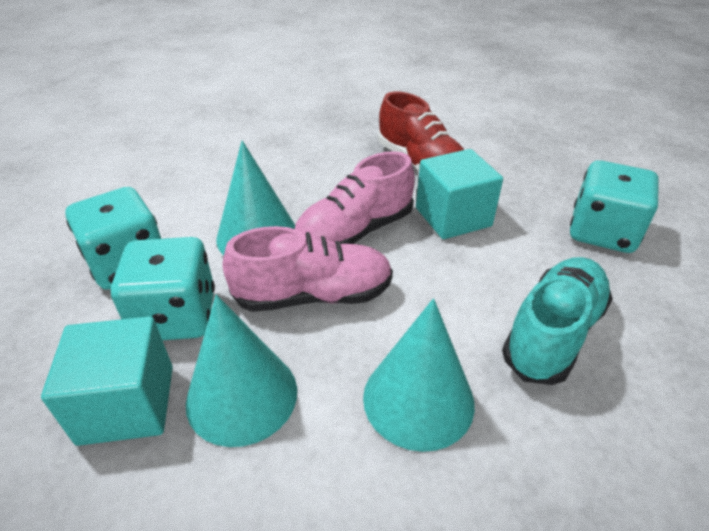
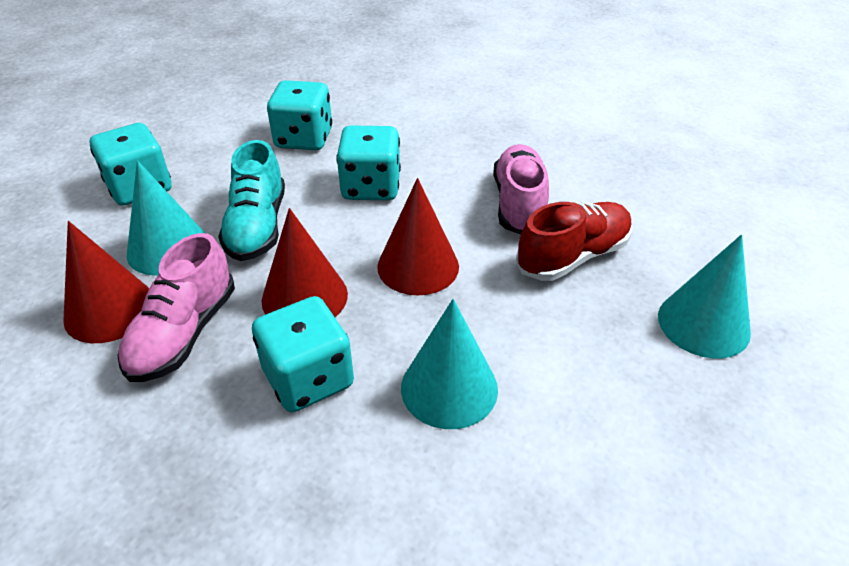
red cone: 0 -> 3
turquoise cube: 2 -> 0
turquoise dice: 3 -> 4

